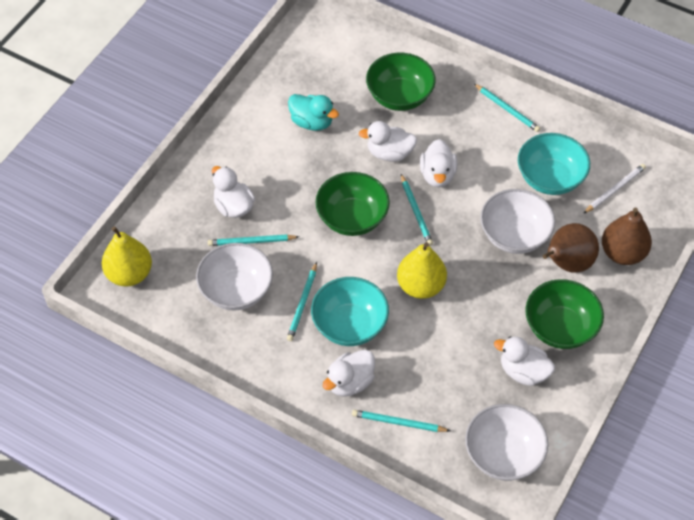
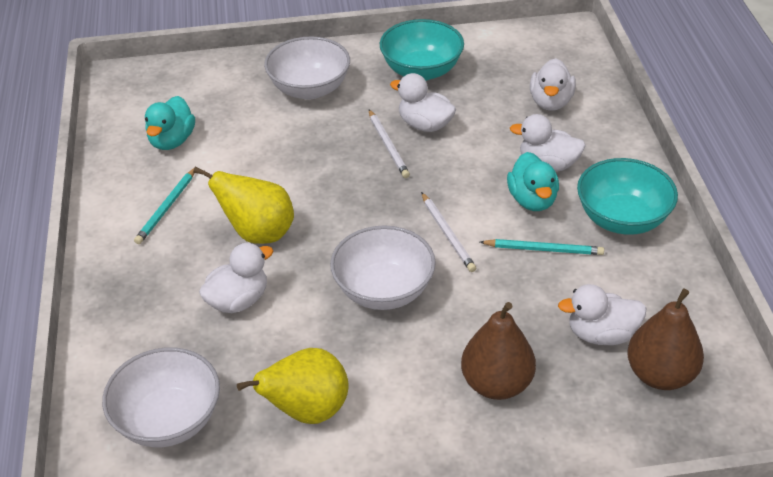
green bowl: 3 -> 0
turquoise duck: 1 -> 2
turquoise pencil: 5 -> 2
white pencil: 1 -> 2

